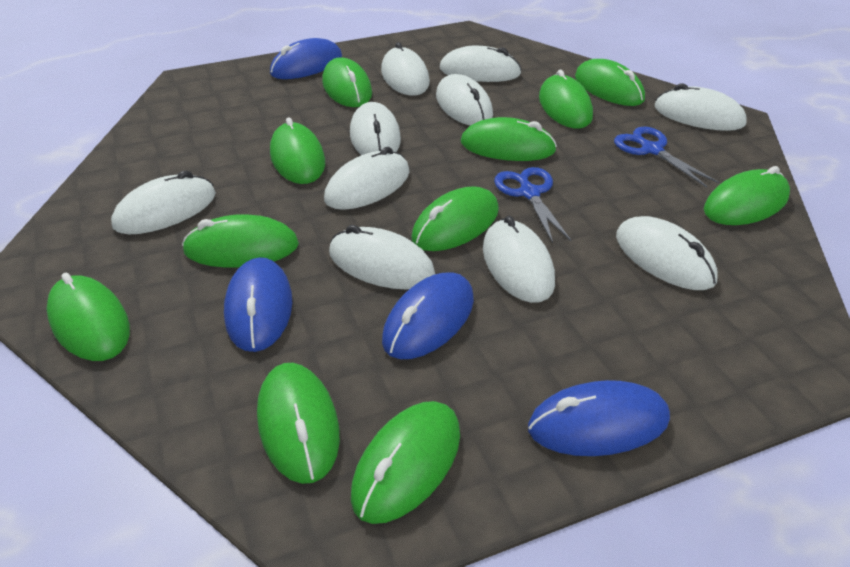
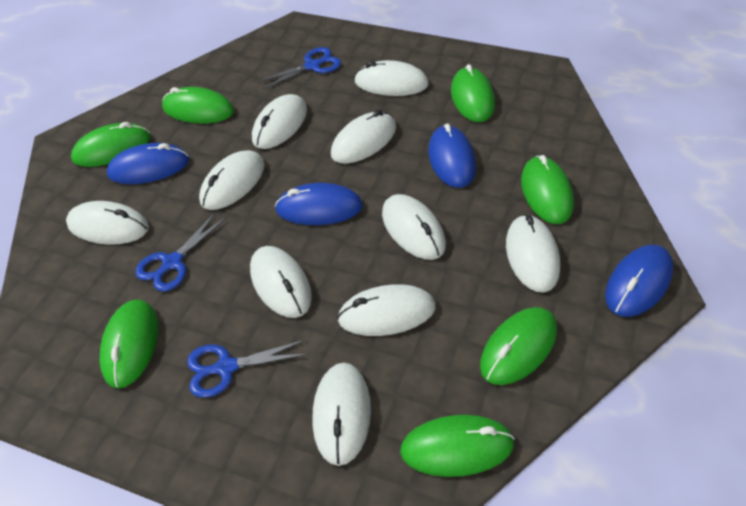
blue scissors: 2 -> 3
green mouse: 11 -> 7

